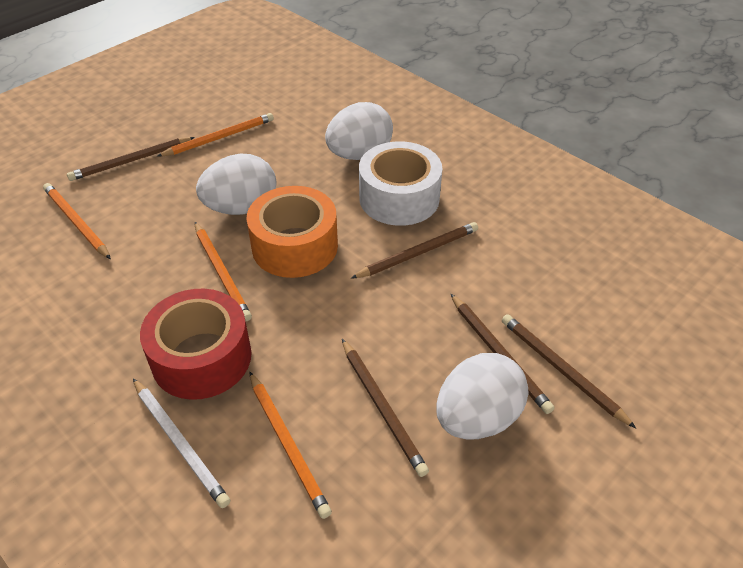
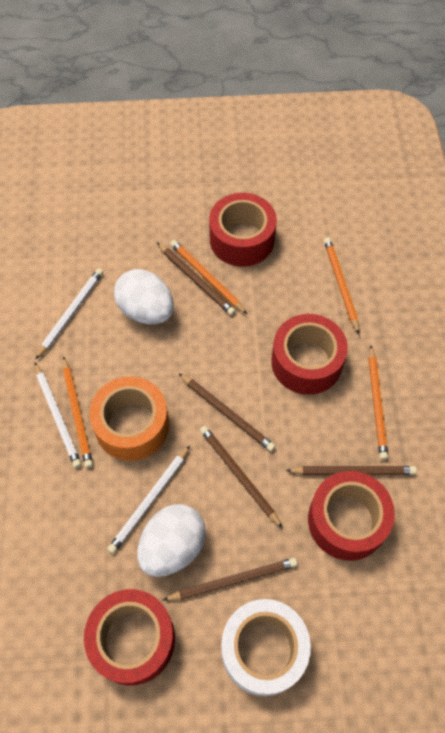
red tape: 1 -> 4
white egg: 3 -> 2
white pencil: 1 -> 3

